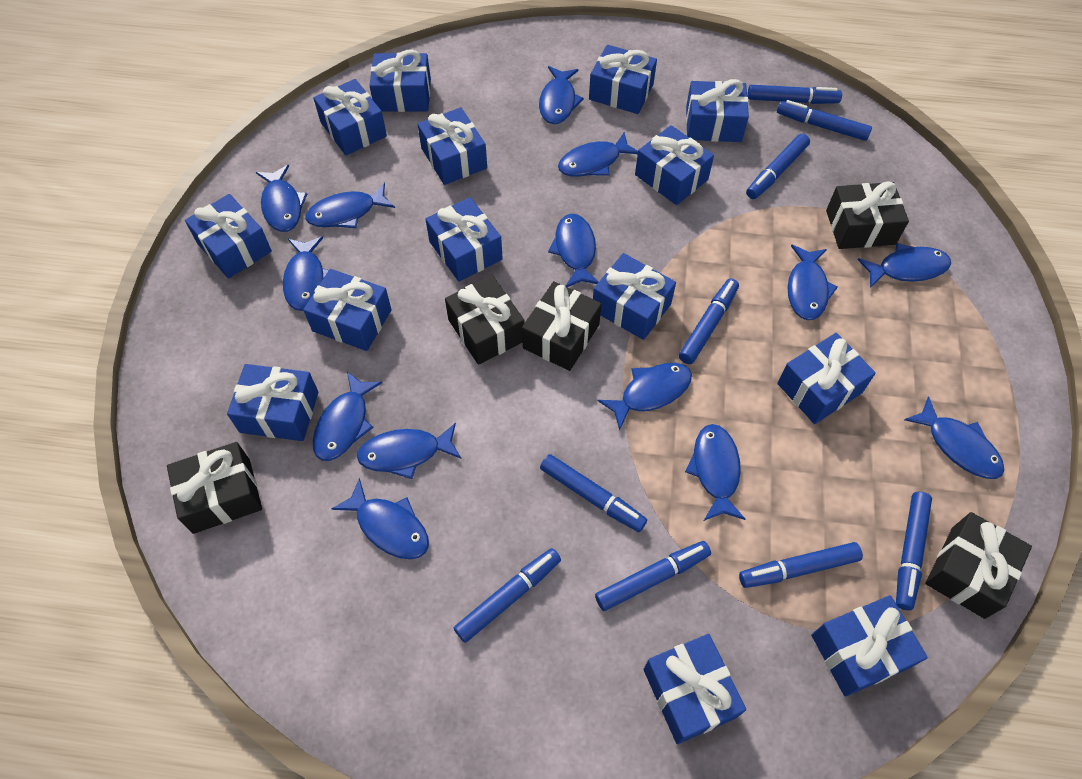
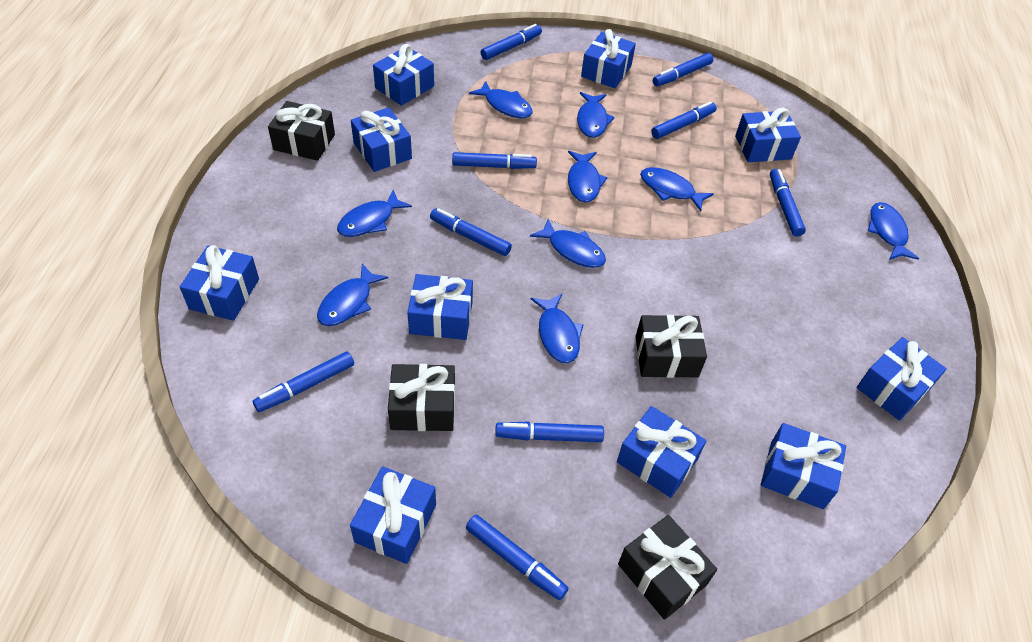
black gift: 5 -> 4
blue fish: 14 -> 9
blue gift: 14 -> 10

